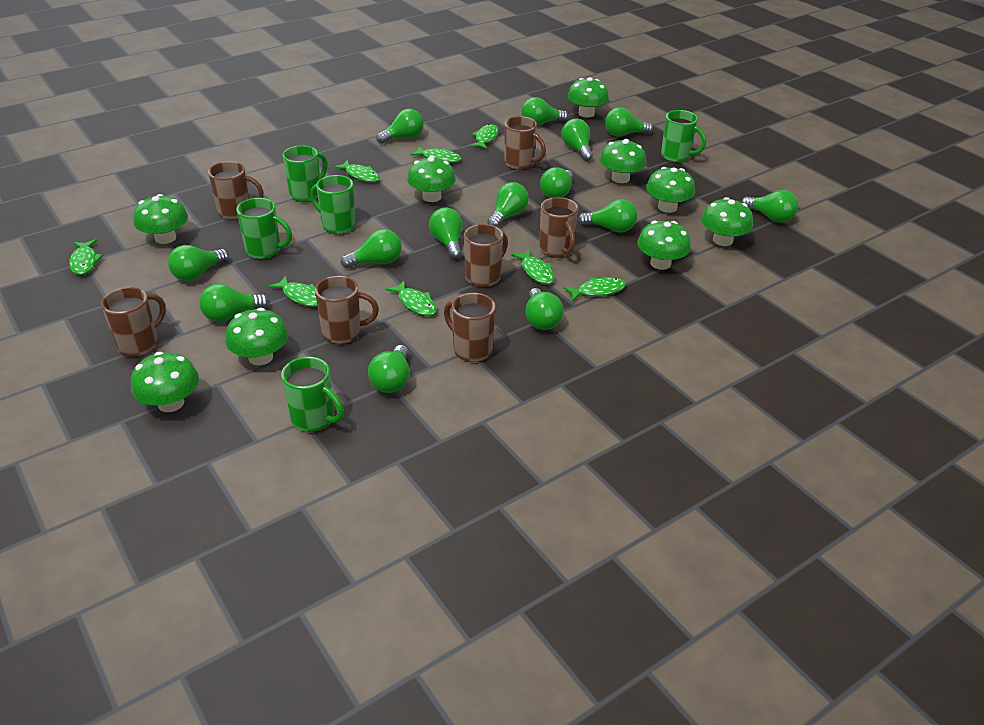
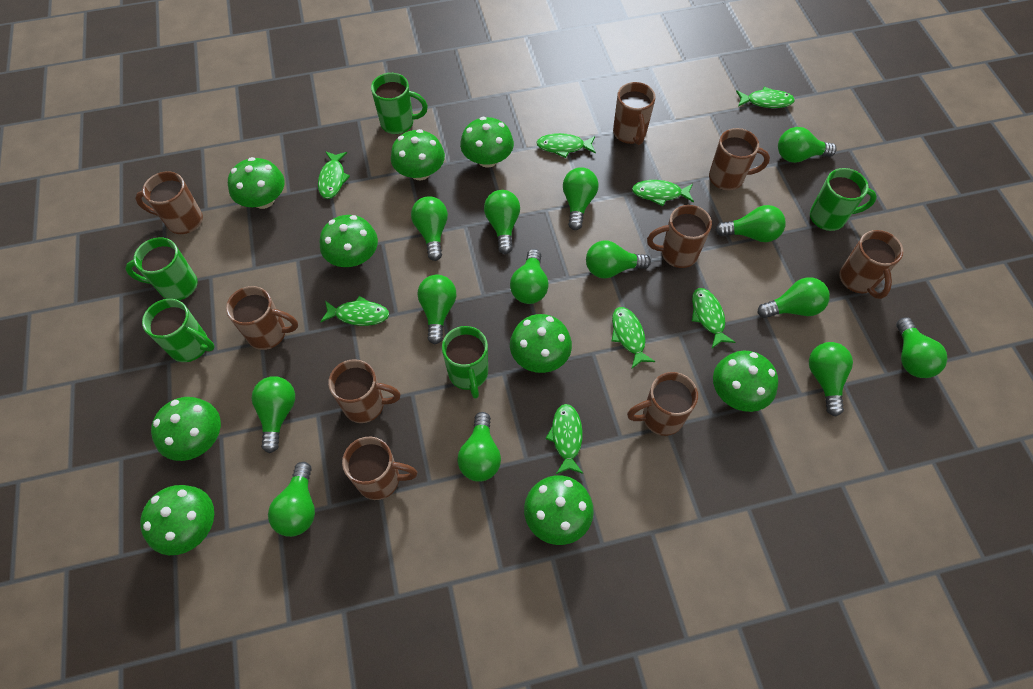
brown mug: 7 -> 9

